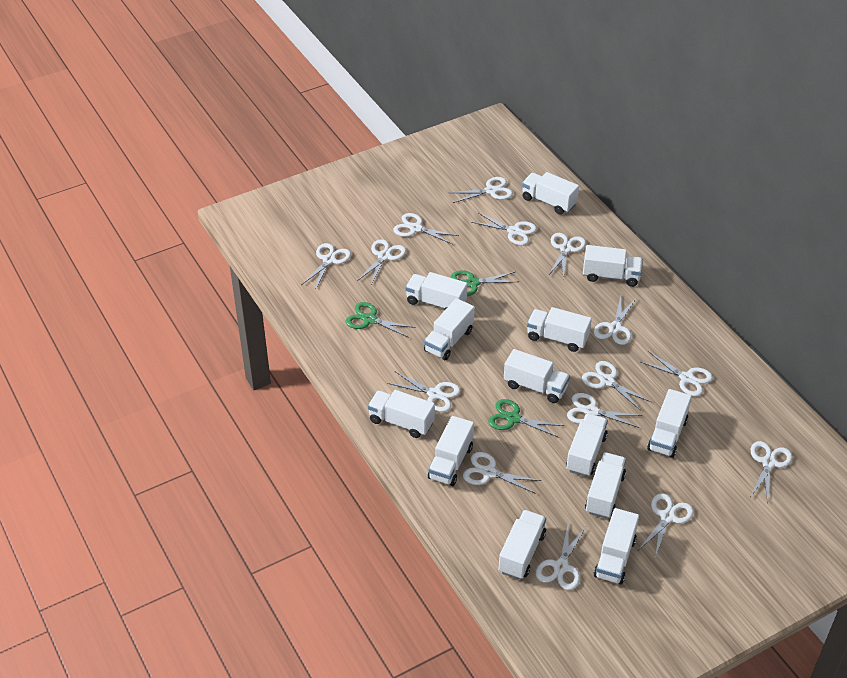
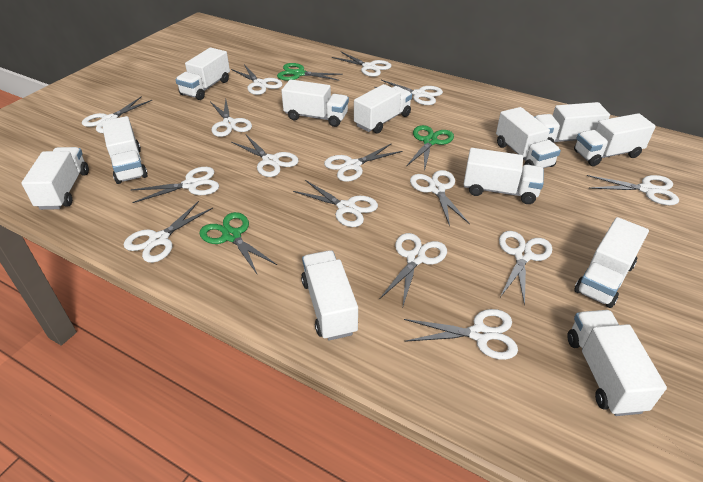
white truck: 13 -> 12

